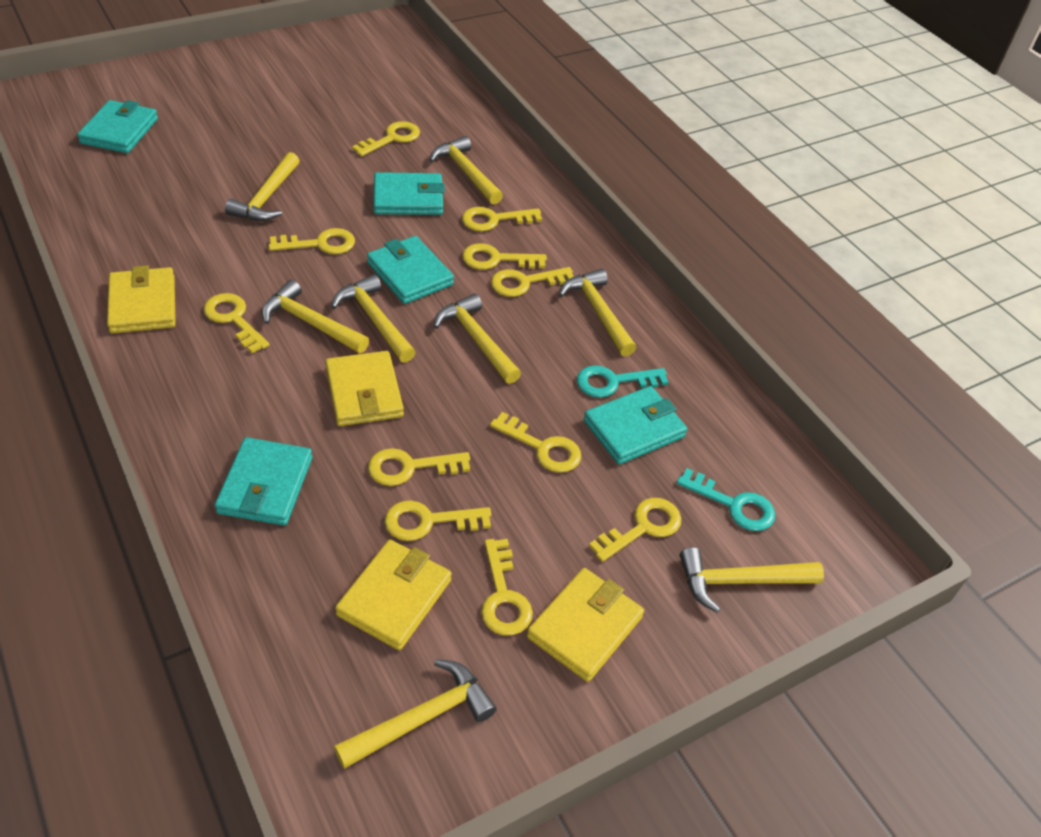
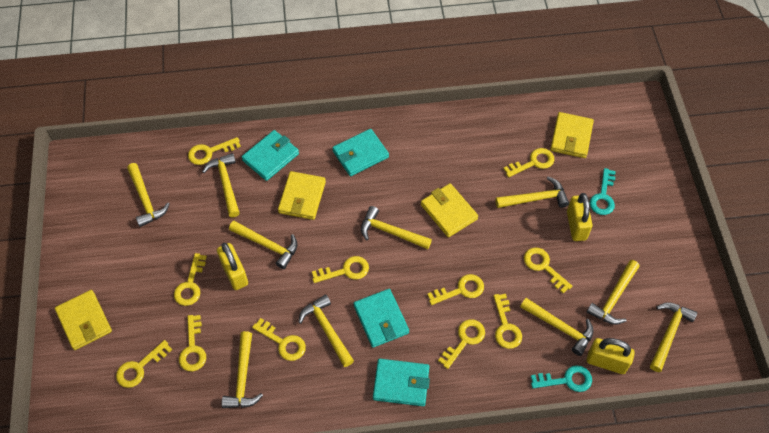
turquoise wallet: 5 -> 4
yellow hammer: 8 -> 10
yellow padlock: 0 -> 3

